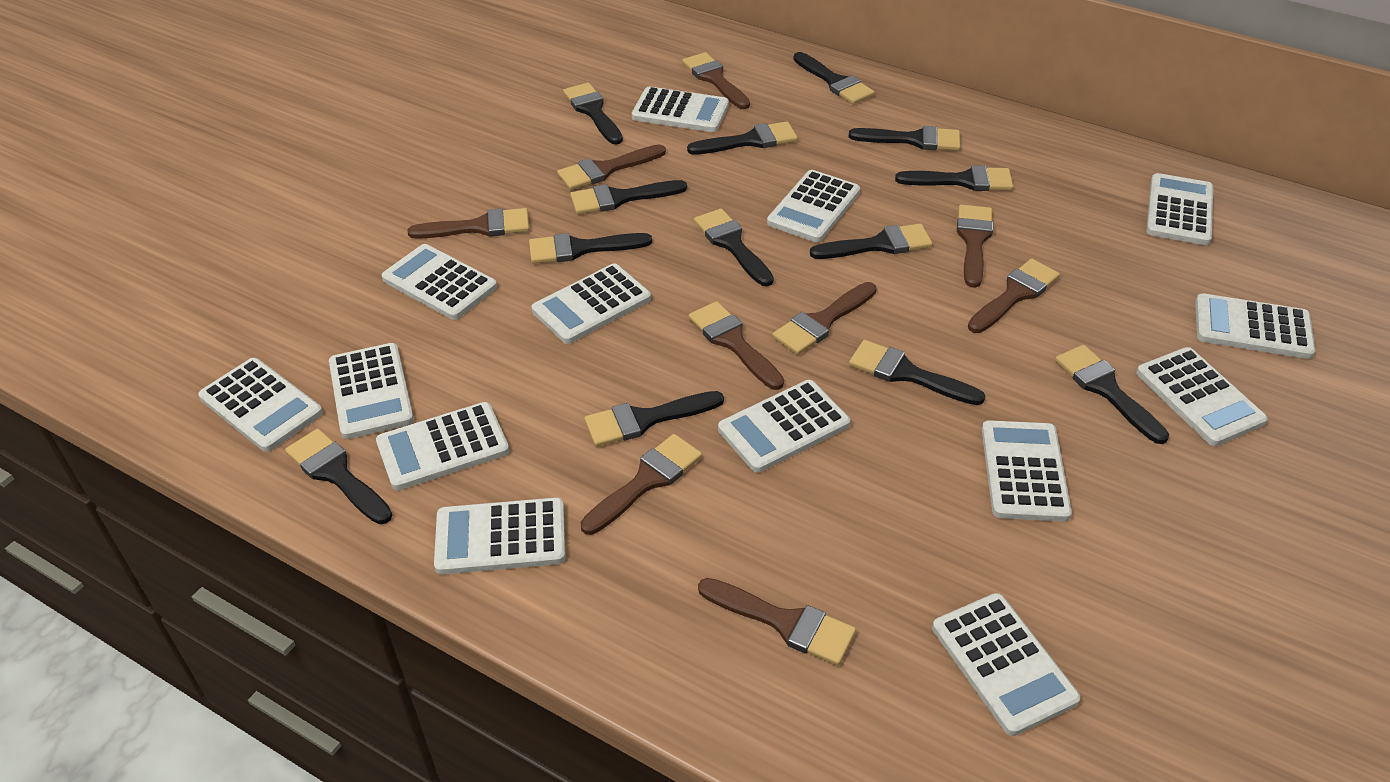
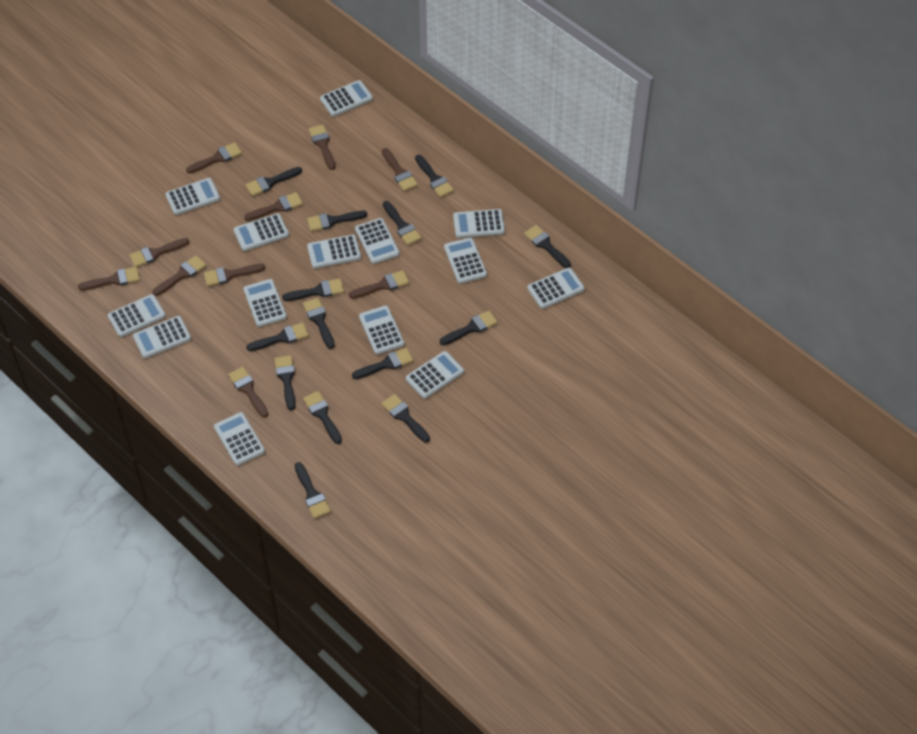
black brush: 13 -> 14
brown brush: 9 -> 10

